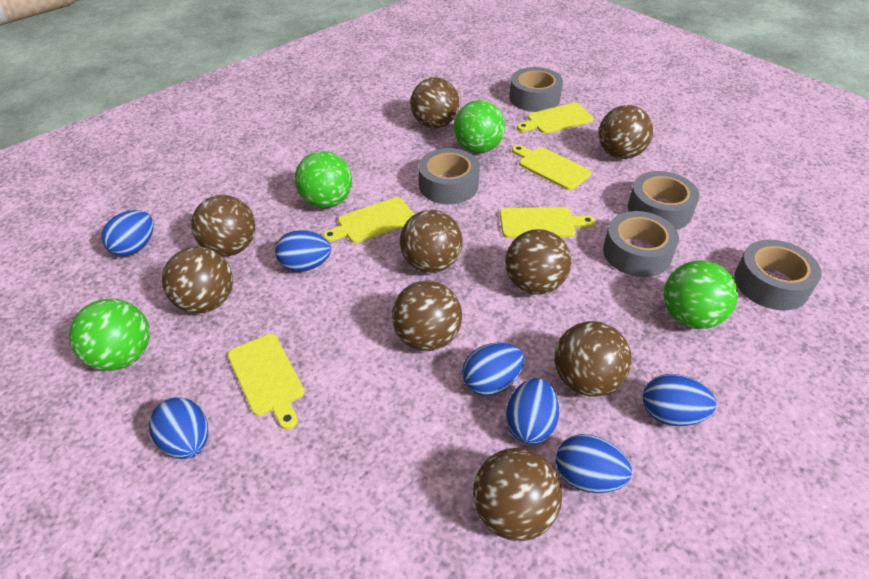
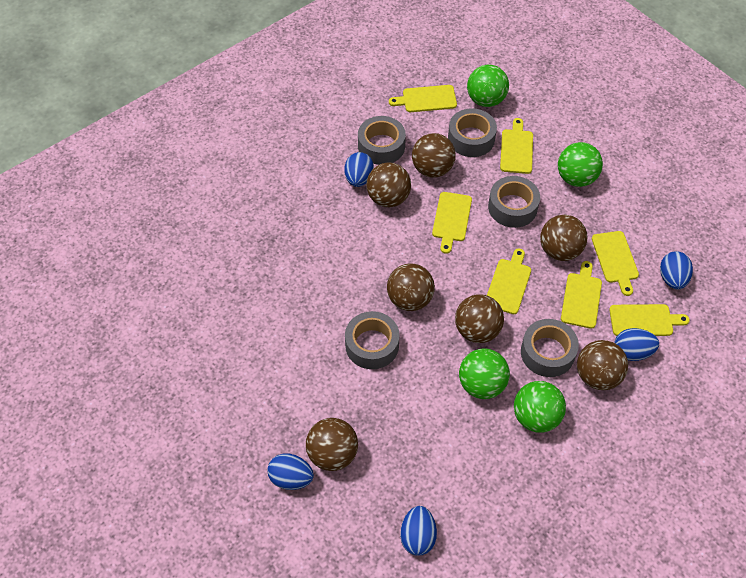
blue egg: 7 -> 5
brown ball: 9 -> 7
yellow cutting board: 5 -> 7

